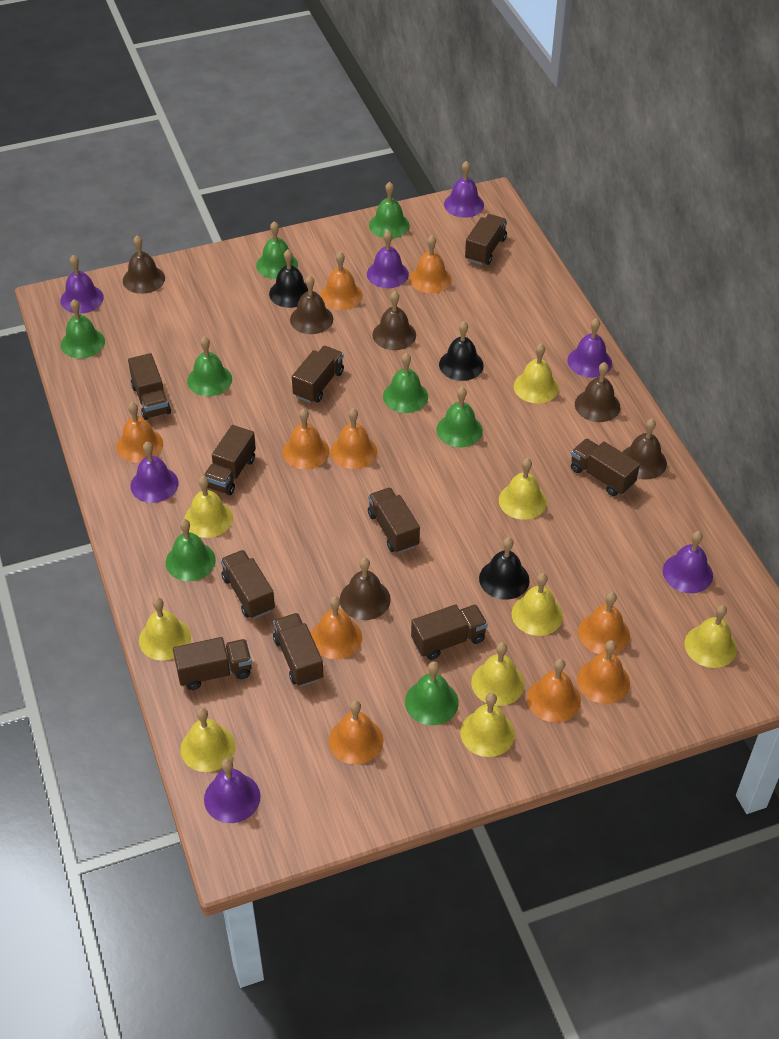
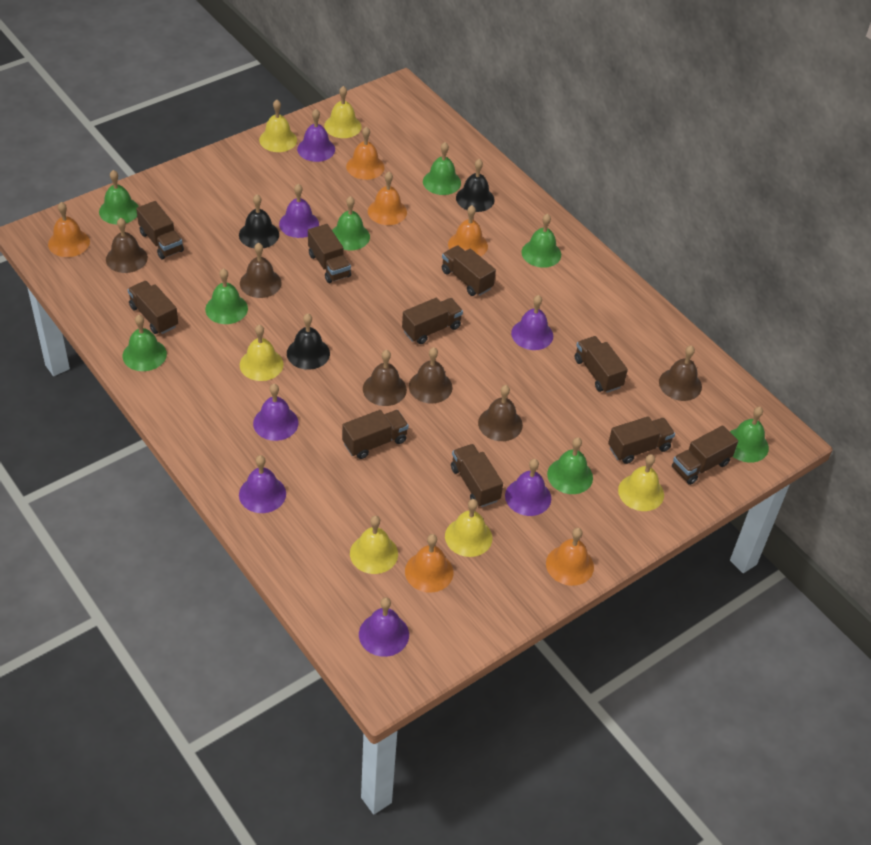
orange bell: 10 -> 6
yellow bell: 9 -> 6

